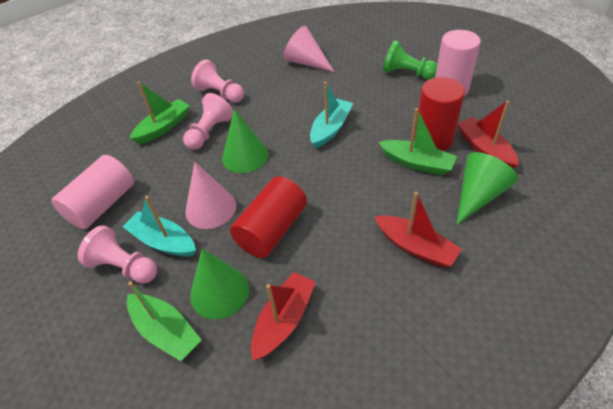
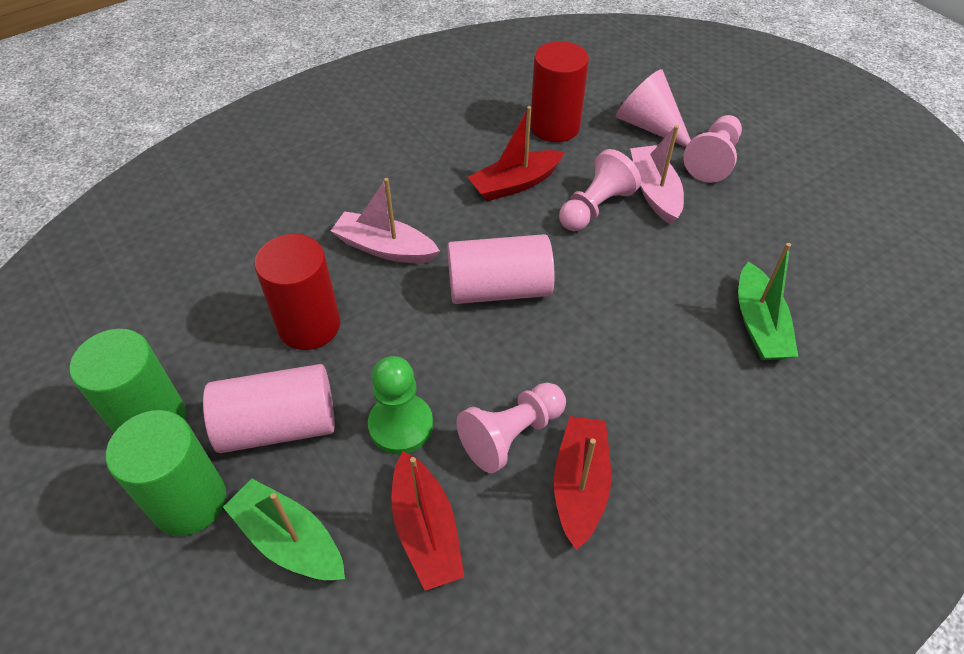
green boat: 3 -> 2
green cone: 3 -> 0
green cylinder: 0 -> 2
pink boat: 0 -> 2
pink cone: 2 -> 1
turquoise boat: 2 -> 0

